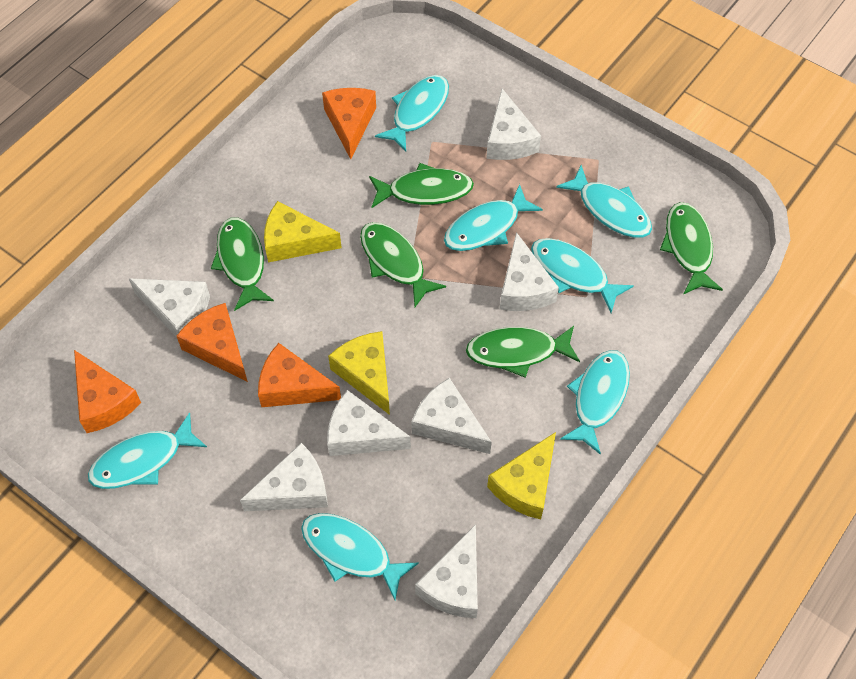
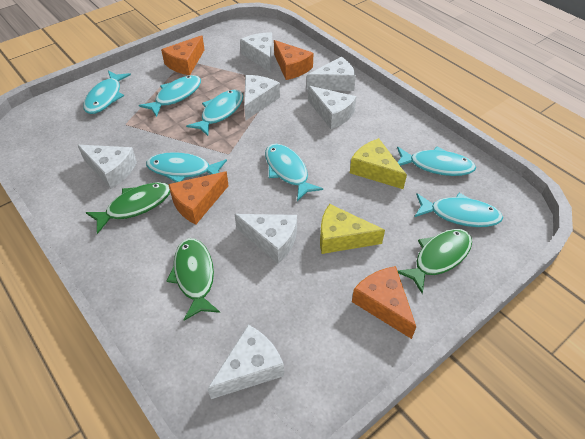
green fish: 5 -> 3
yellow cheese: 3 -> 2

